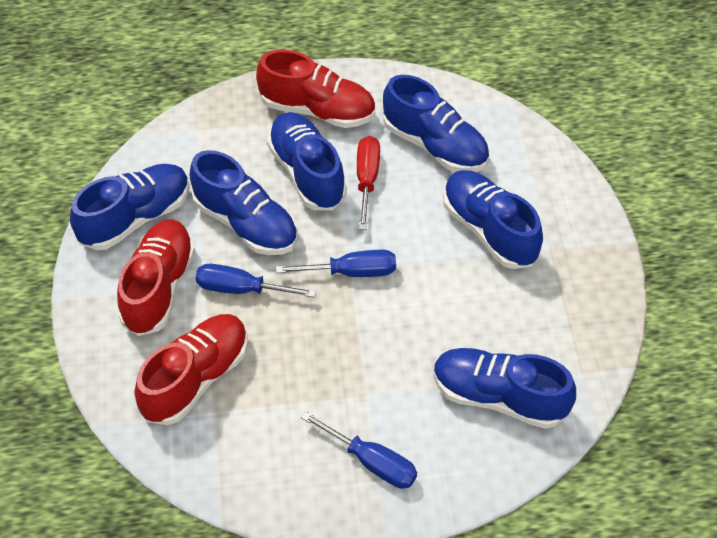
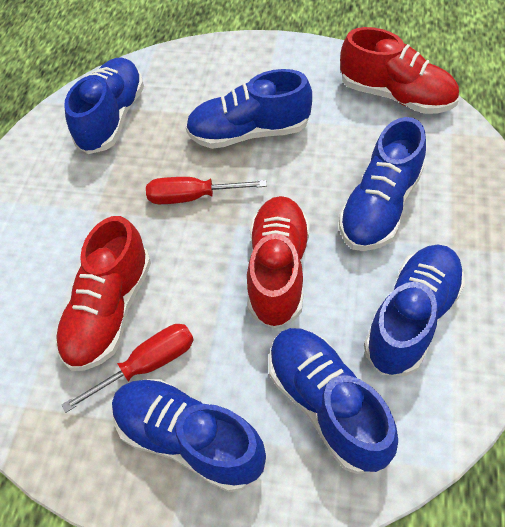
blue screwdriver: 3 -> 0
red screwdriver: 1 -> 2

